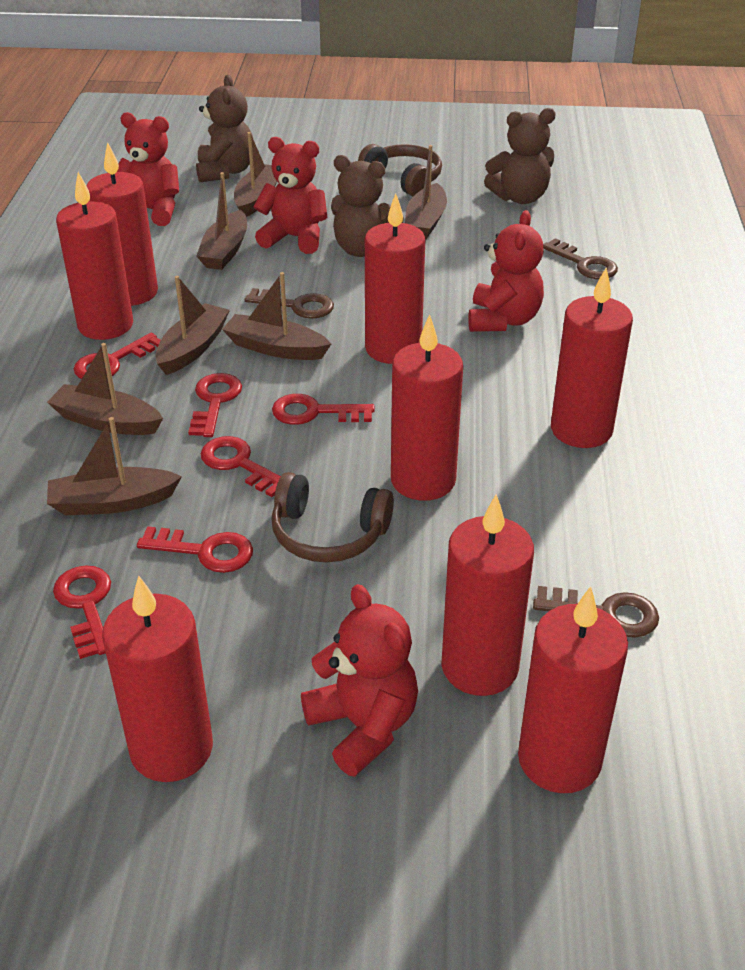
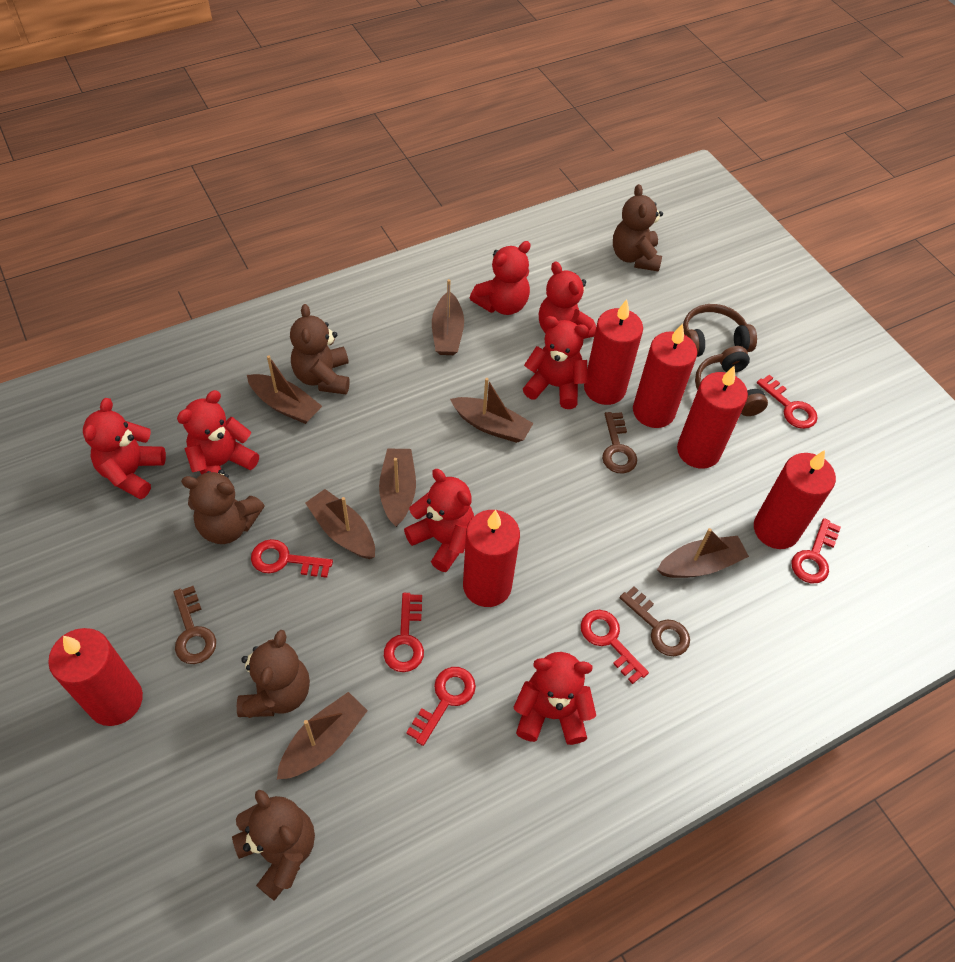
brown teddy bear: 3 -> 5
red candle: 8 -> 6
red teddy bear: 4 -> 7

